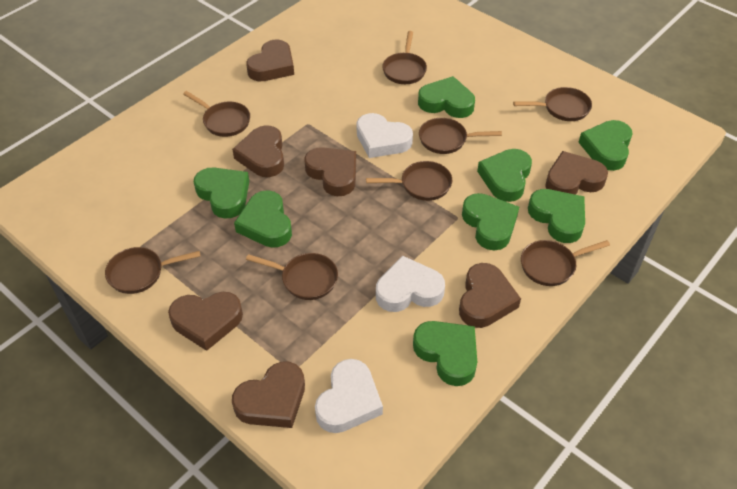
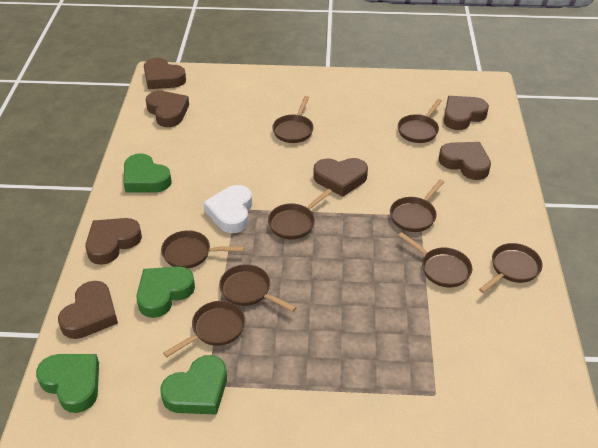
brown pan: 8 -> 9
green heart: 8 -> 4
white heart: 3 -> 1

